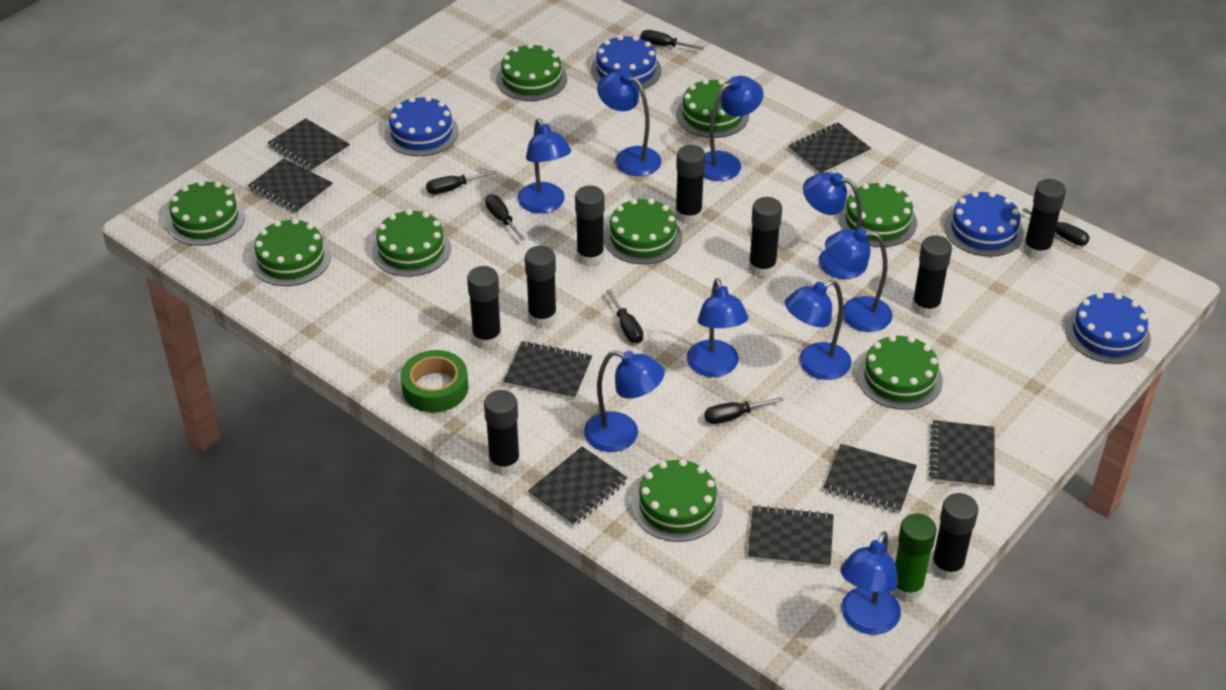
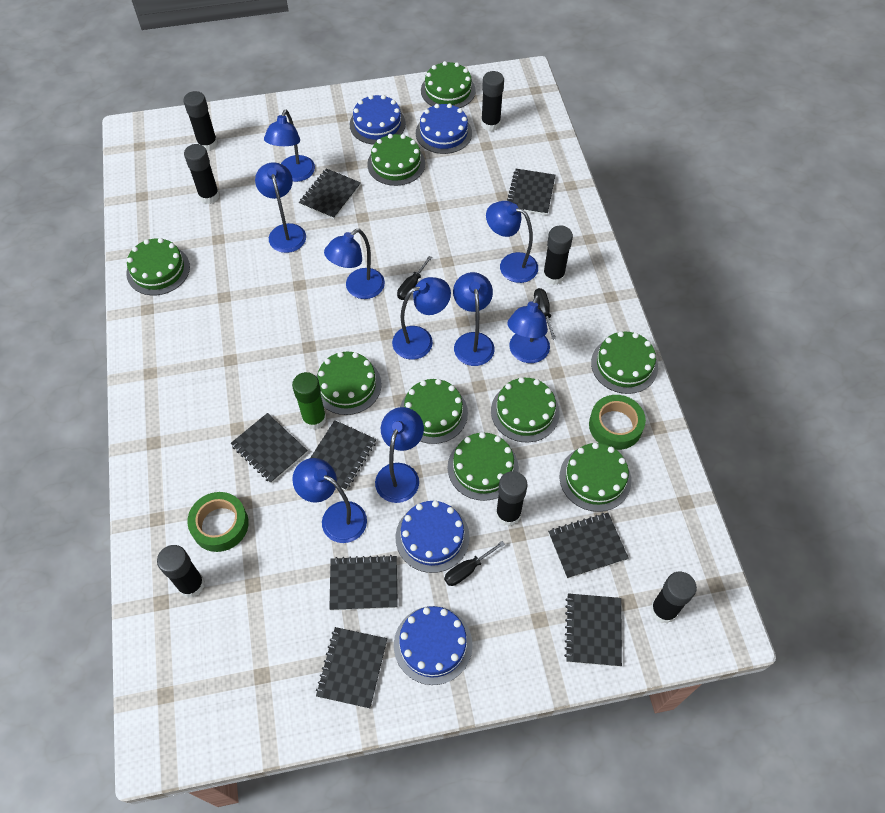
black glue stick: 9 -> 7
black screwdriver: 6 -> 3
green tape: 1 -> 2

